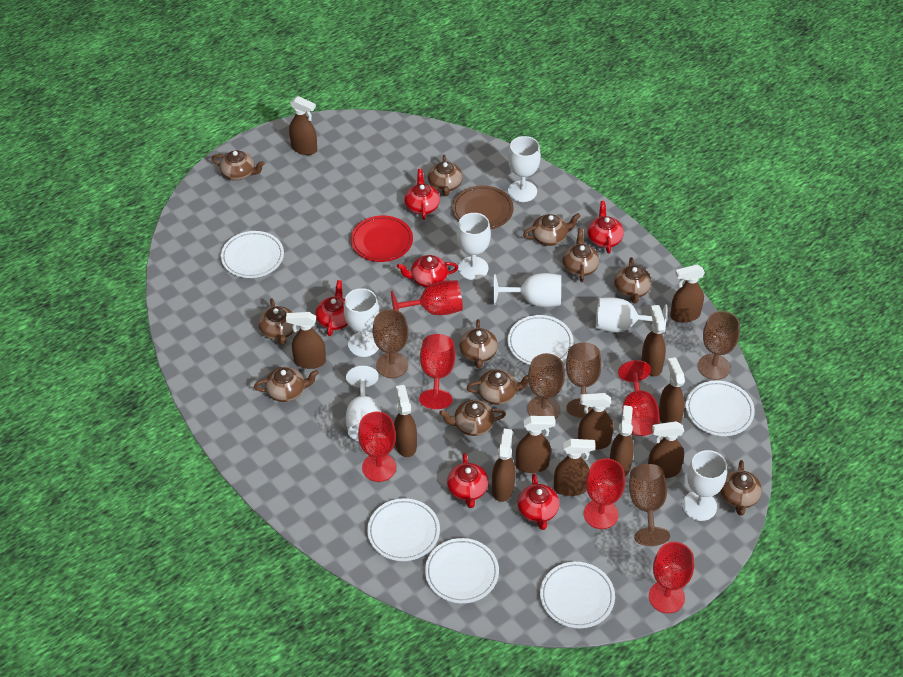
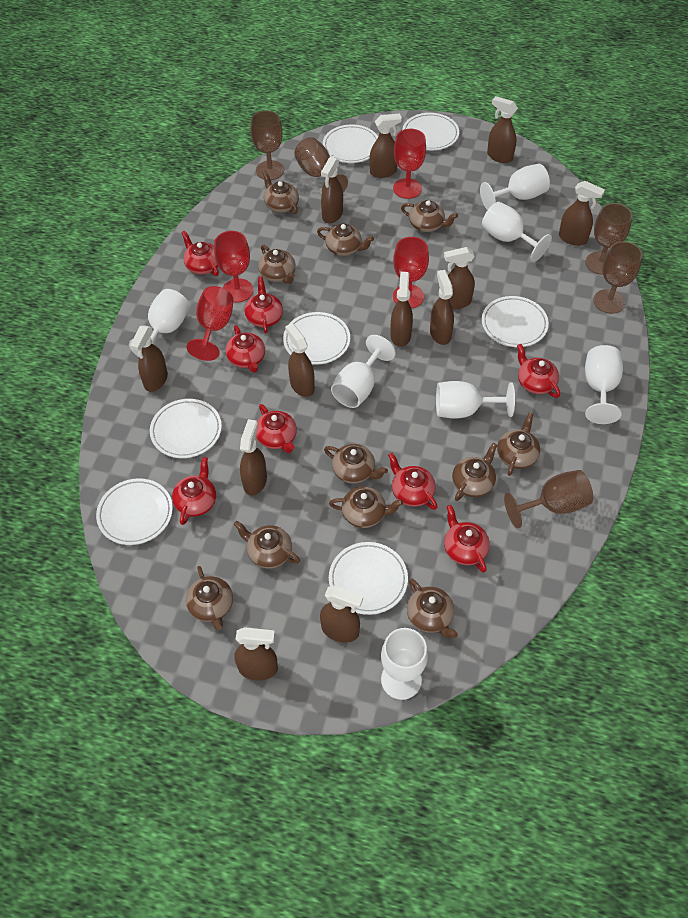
brown plate: 1 -> 0
red goblet: 6 -> 4
red plate: 1 -> 0
red teapot: 6 -> 8
white plate: 6 -> 7

